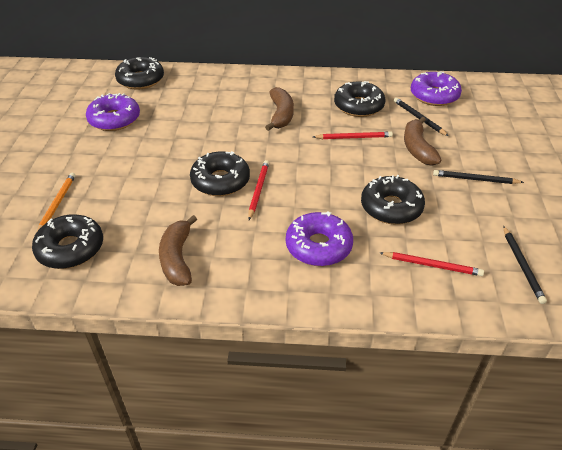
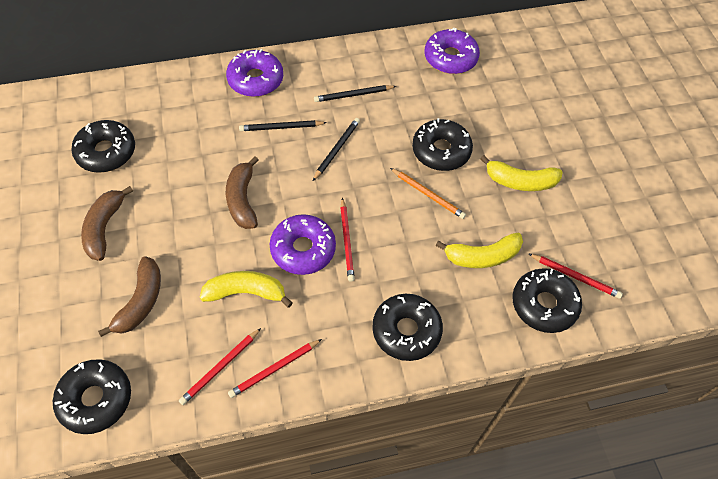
red pencil: 3 -> 4
yellow banana: 0 -> 3

